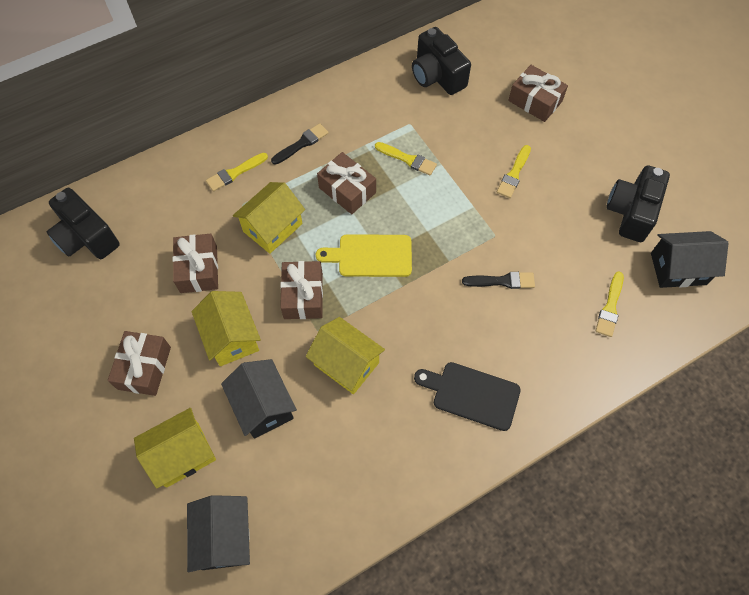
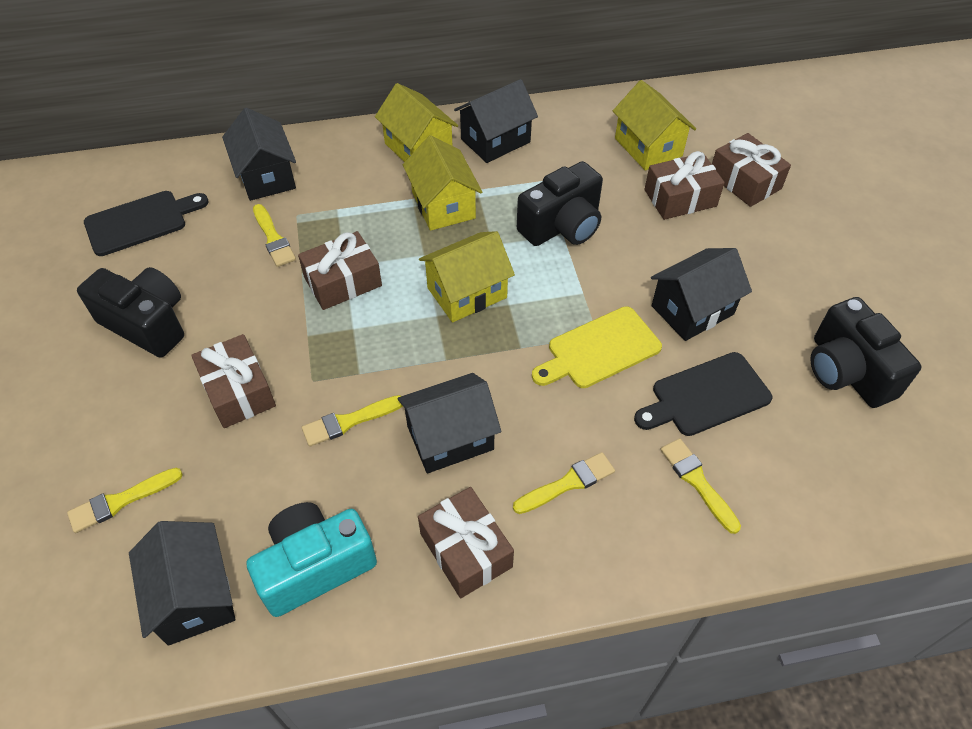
black brush: 2 -> 0
black cutting board: 1 -> 2
black house: 3 -> 5
turquoise camera: 0 -> 1
yellow brush: 4 -> 5

